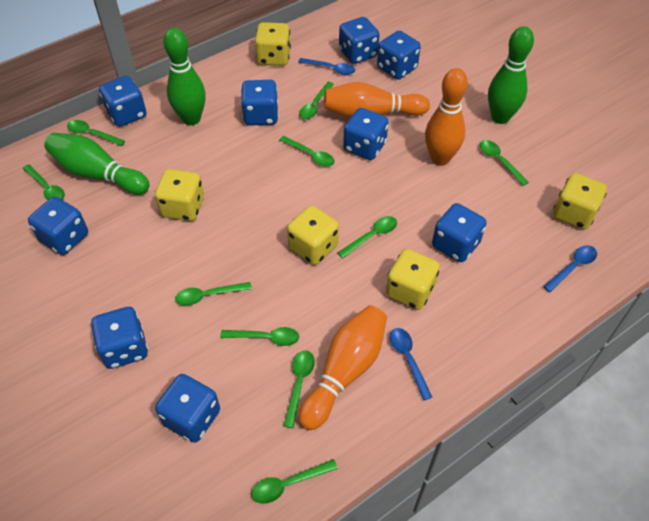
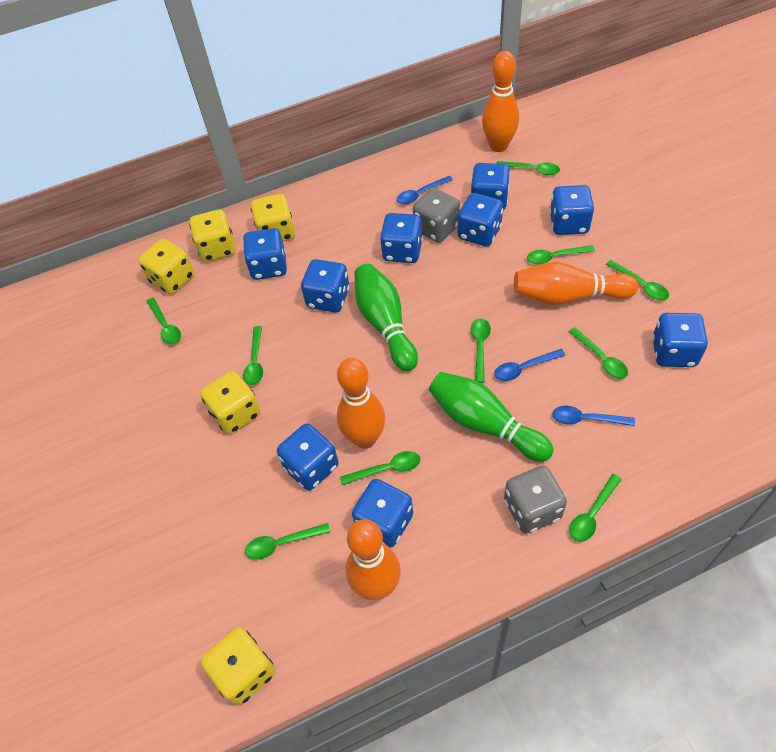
green bowling pin: 3 -> 2
grey dice: 0 -> 2
orange bowling pin: 3 -> 4

